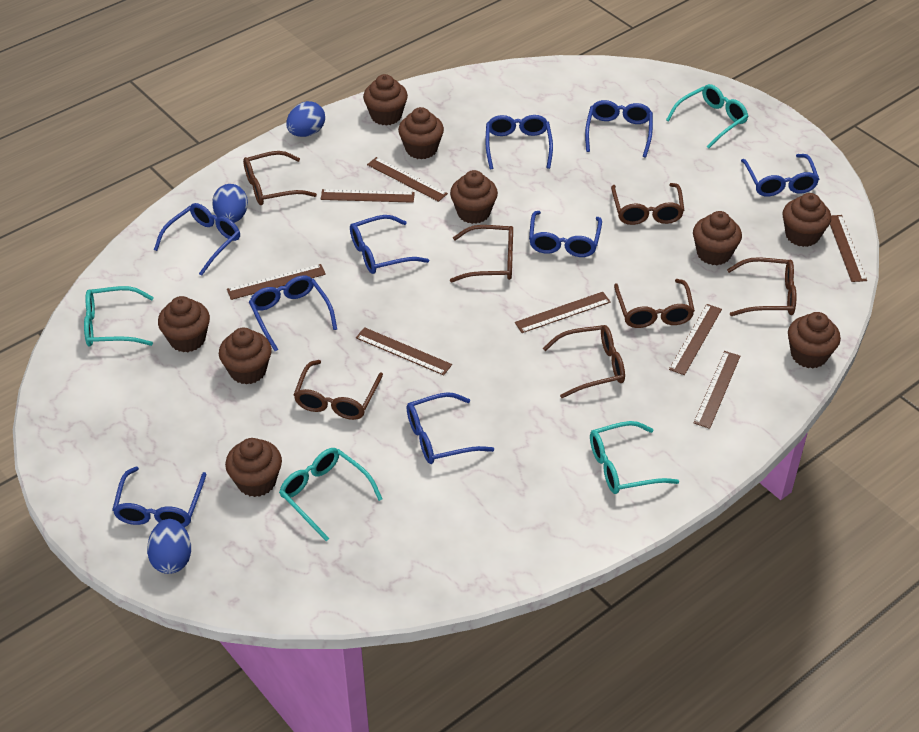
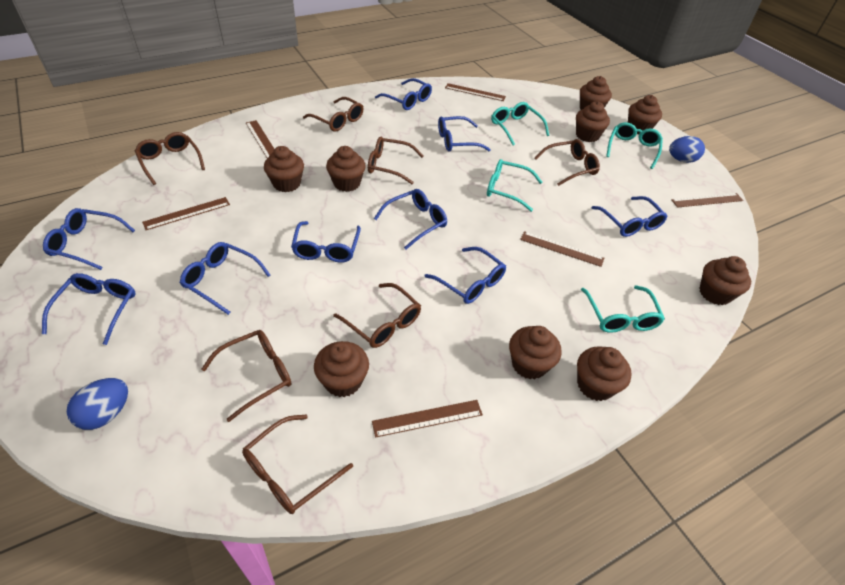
blue egg: 3 -> 2
brown ruler: 8 -> 6

